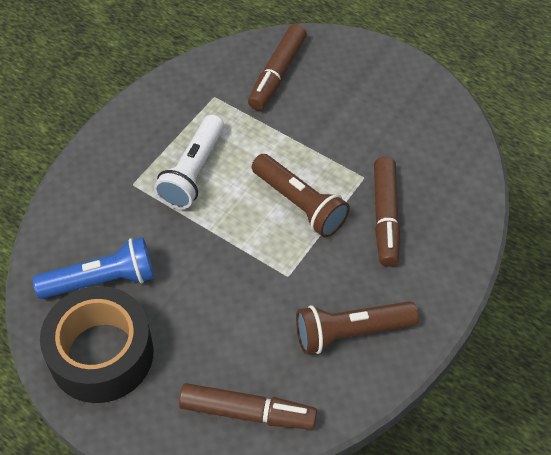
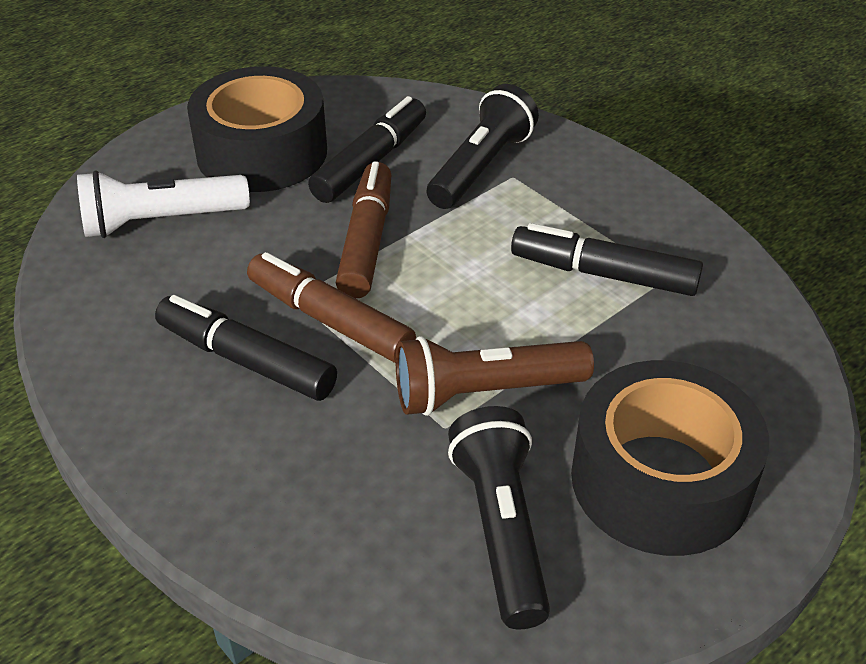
black flashlight: 0 -> 2
black marker: 0 -> 3
black tape: 1 -> 2
blue flashlight: 1 -> 0
brown flashlight: 2 -> 1
brown marker: 3 -> 2

